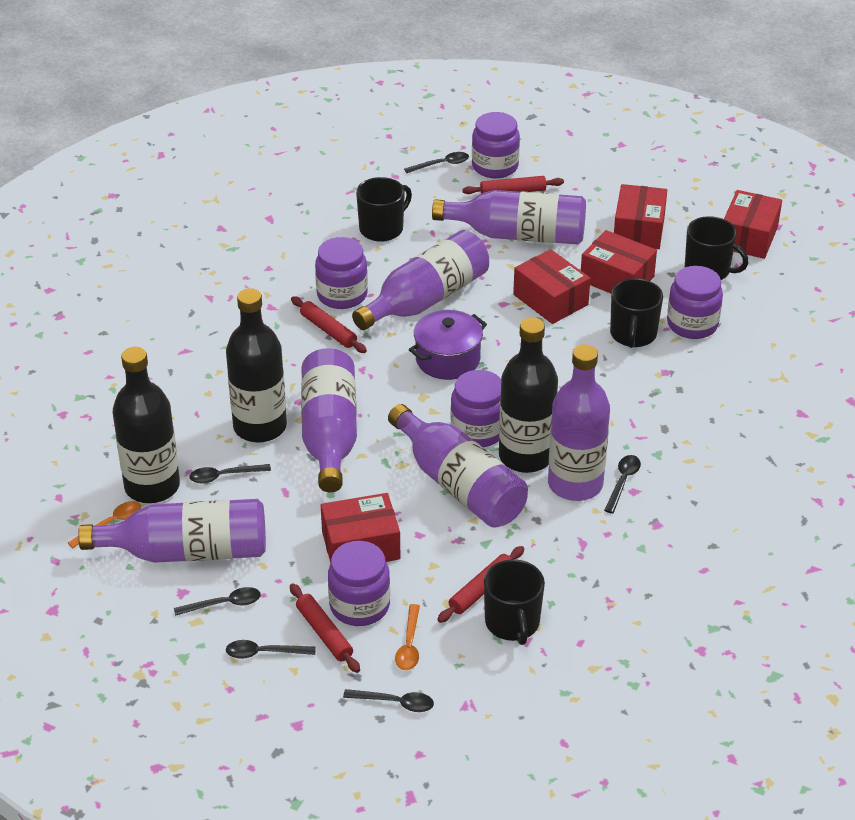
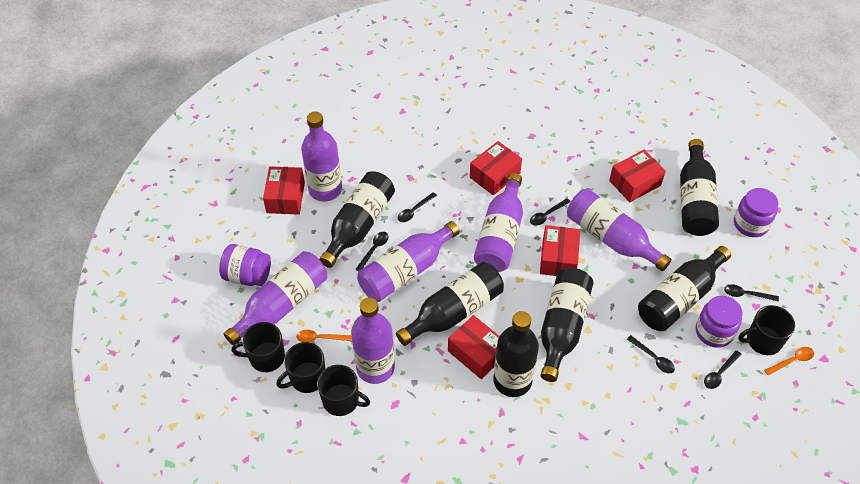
black bottle: 3 -> 6
purple jar: 5 -> 3
purple pot: 1 -> 0
red rolling pin: 4 -> 0

